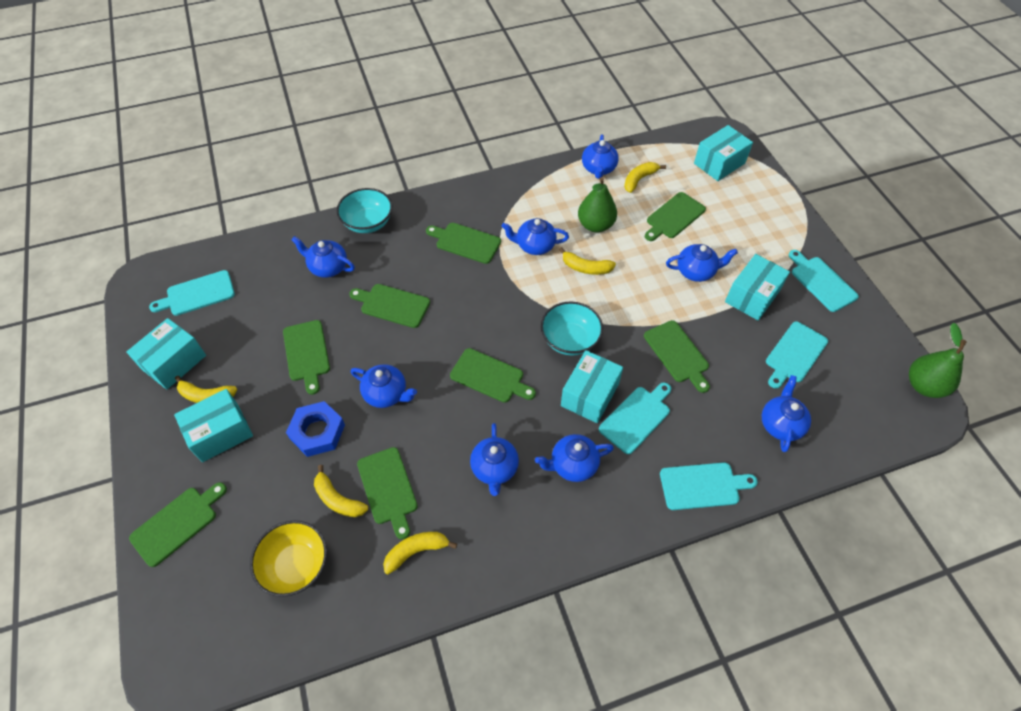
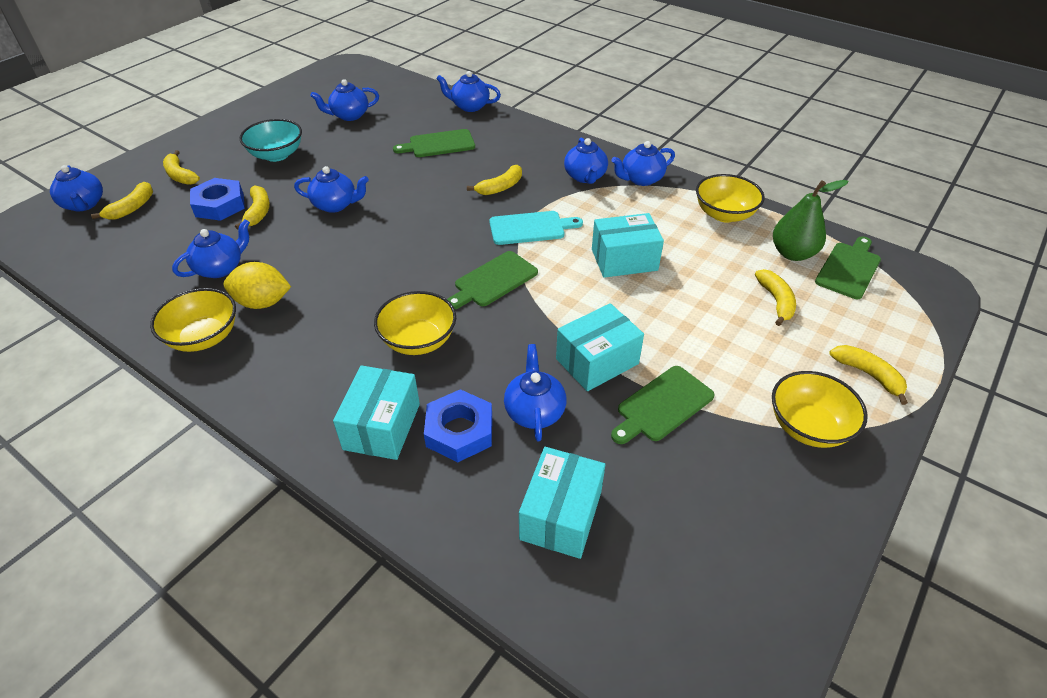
blue nut: 1 -> 2
green cutting board: 8 -> 4
green pear: 2 -> 1
turquoise bowl: 2 -> 1
turquoise box: 5 -> 4
turquoise cutting board: 5 -> 1
yellow banana: 5 -> 6
yellow bowl: 1 -> 4
yellow lemon: 0 -> 1

